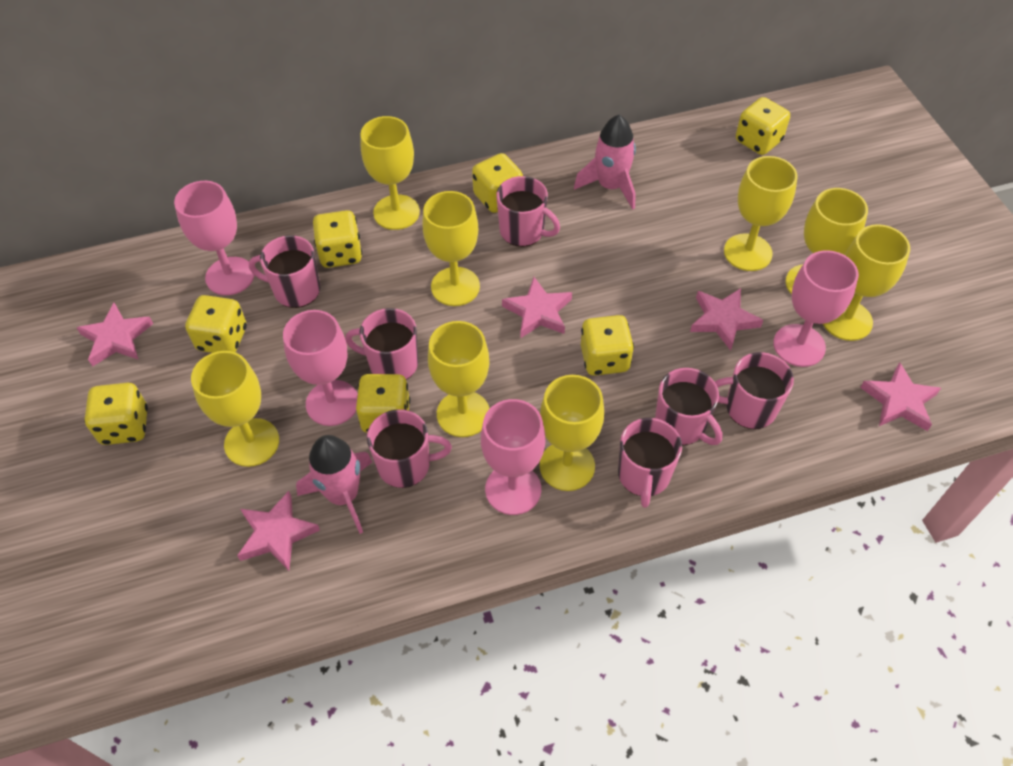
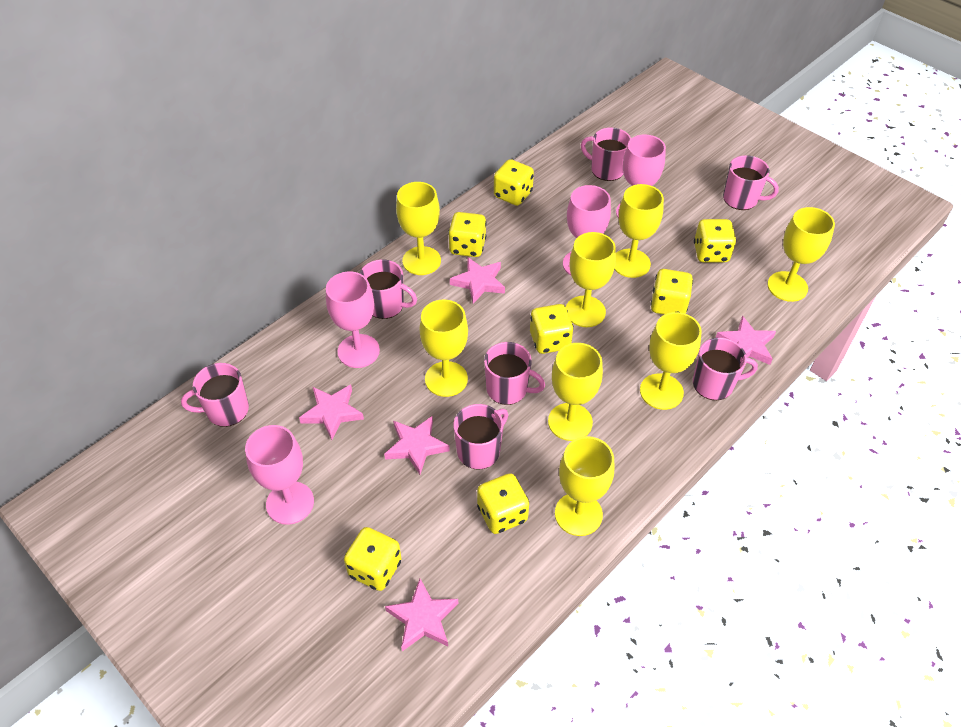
pink rocket: 2 -> 0

